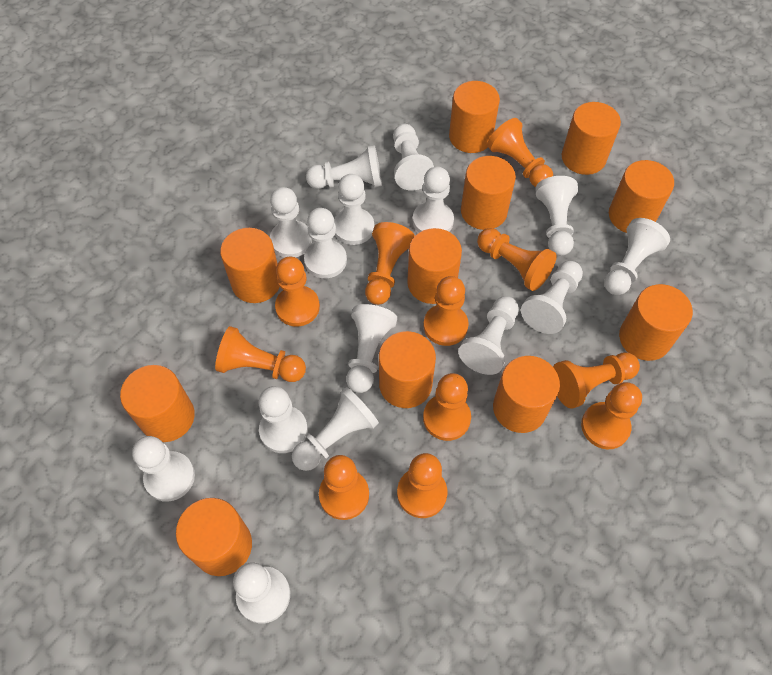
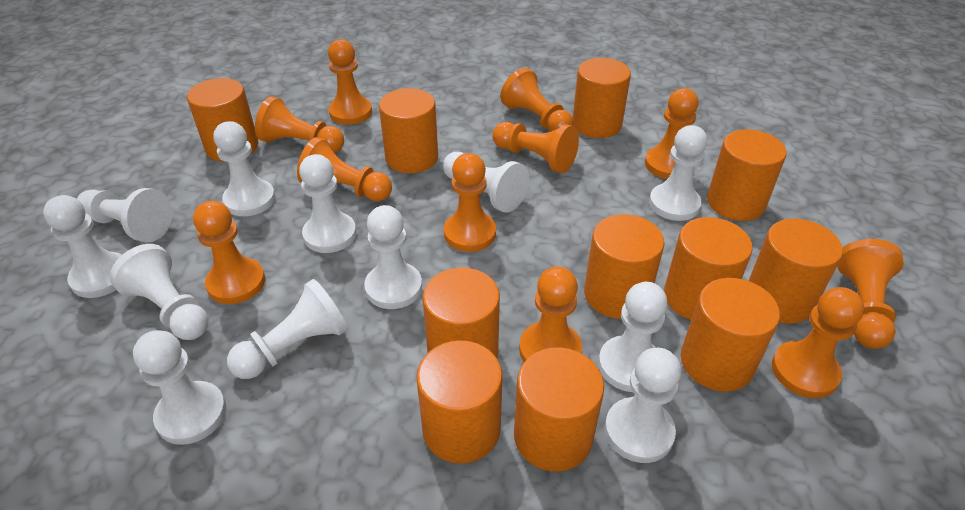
white pawn: 15 -> 12

